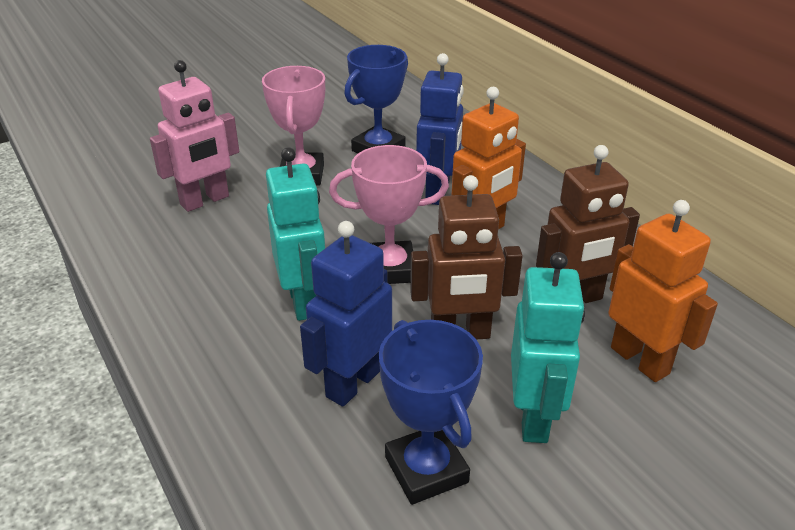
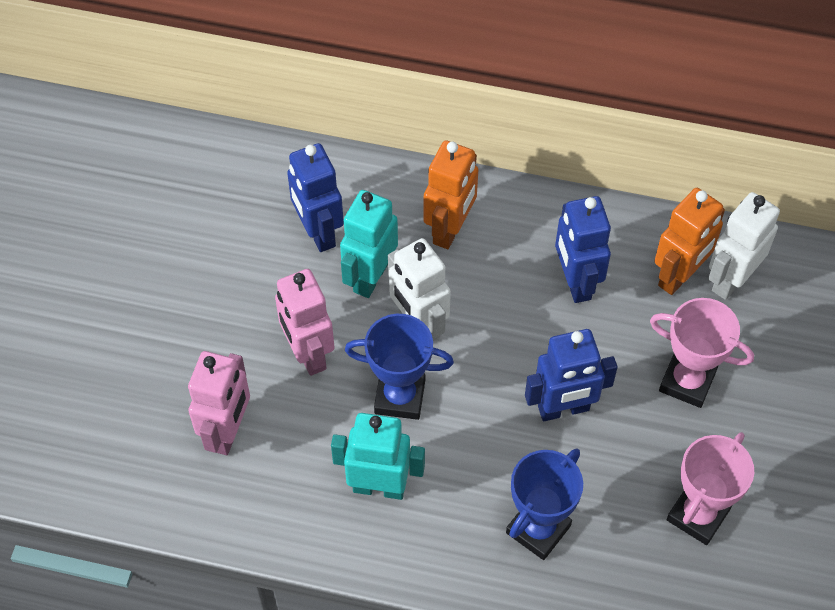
blue robot: 2 -> 3
brown robot: 2 -> 0
pink robot: 1 -> 2
white robot: 0 -> 2

